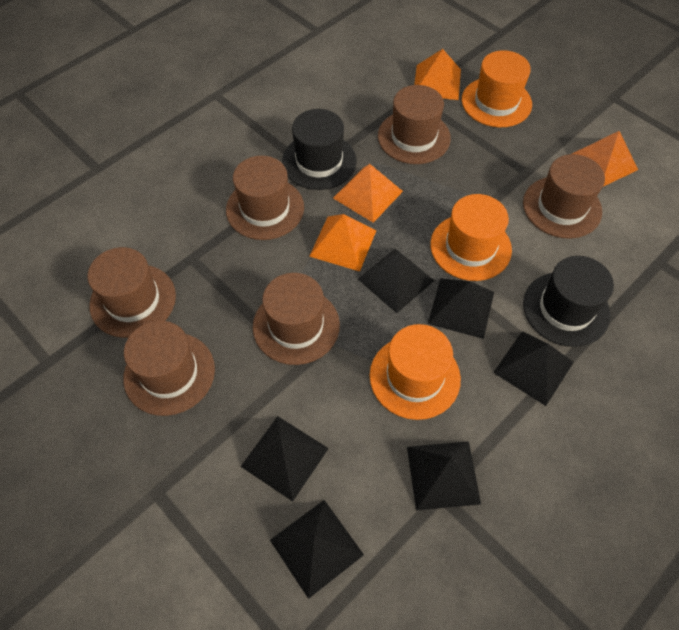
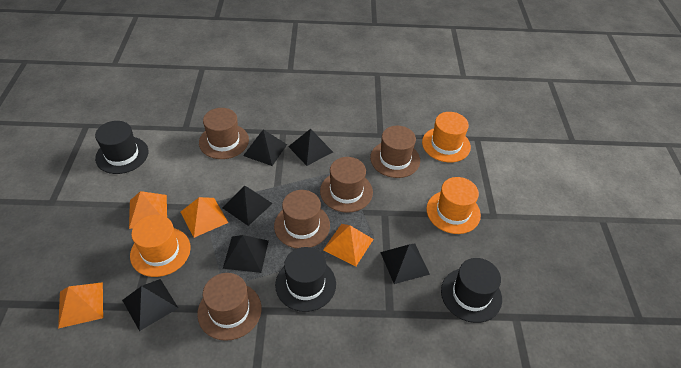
black hat: 2 -> 3
brown hat: 6 -> 5

